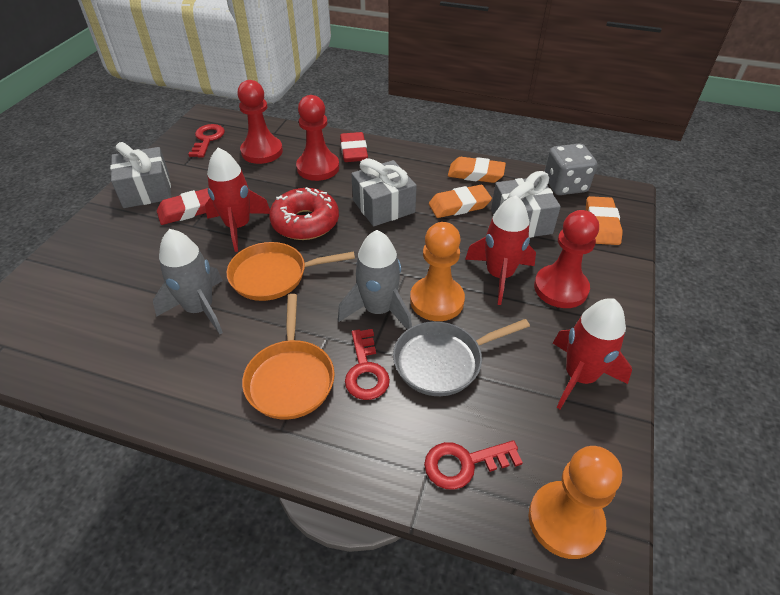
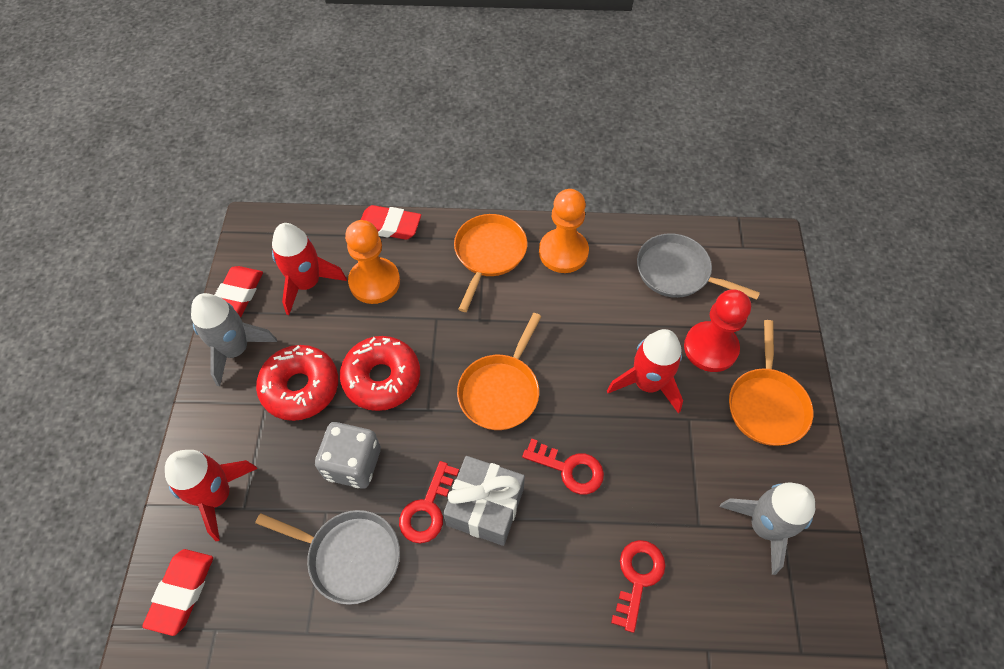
grey gift: 3 -> 1
grey pan: 1 -> 2
orange eraser: 3 -> 0
orange pan: 2 -> 3
red donut: 1 -> 2
red eraser: 2 -> 3
red pawn: 3 -> 1

